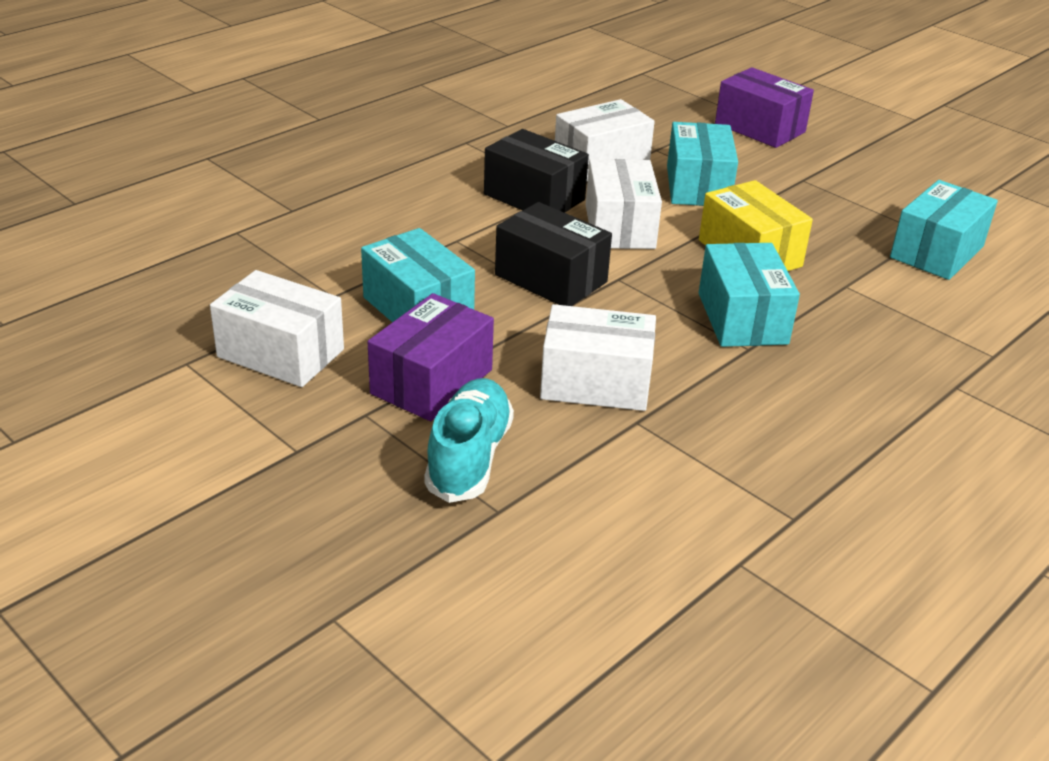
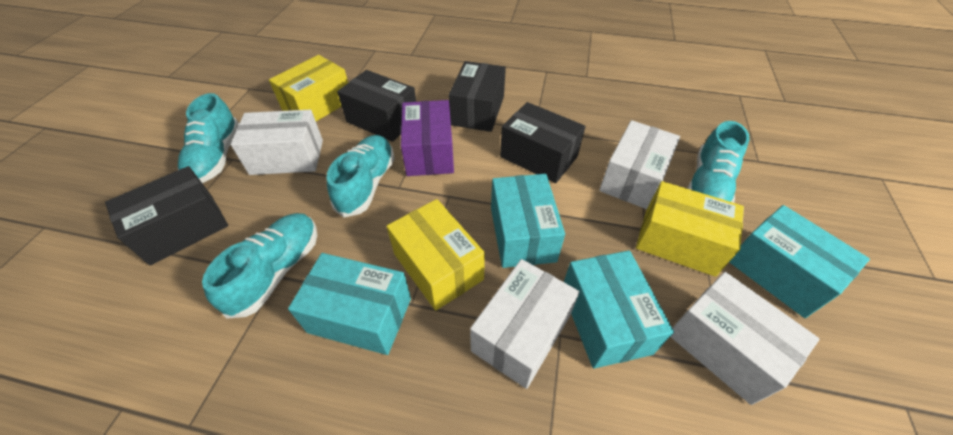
black box: 2 -> 4
purple box: 2 -> 1
turquoise shoe: 1 -> 4
yellow box: 1 -> 3

